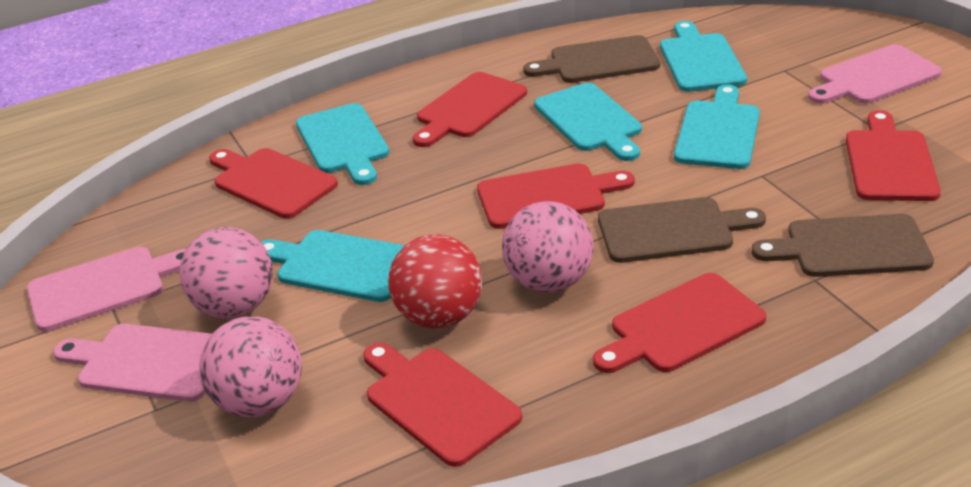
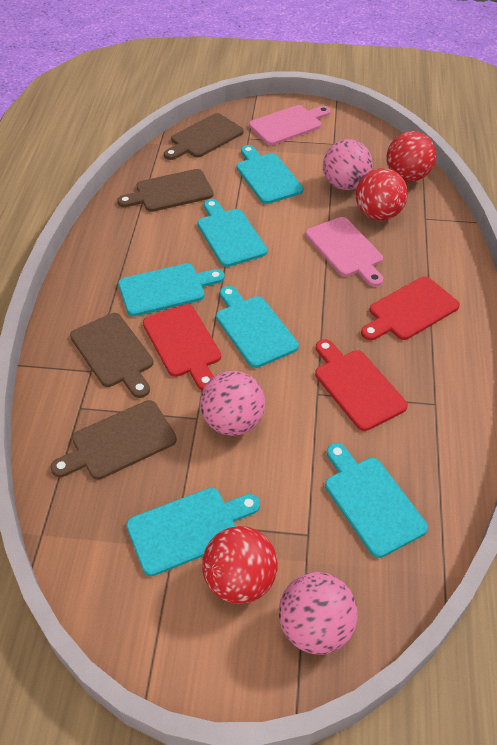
brown cutting board: 3 -> 4
pink cutting board: 3 -> 2
red ball: 1 -> 3
red cutting board: 6 -> 3
turquoise cutting board: 5 -> 6

